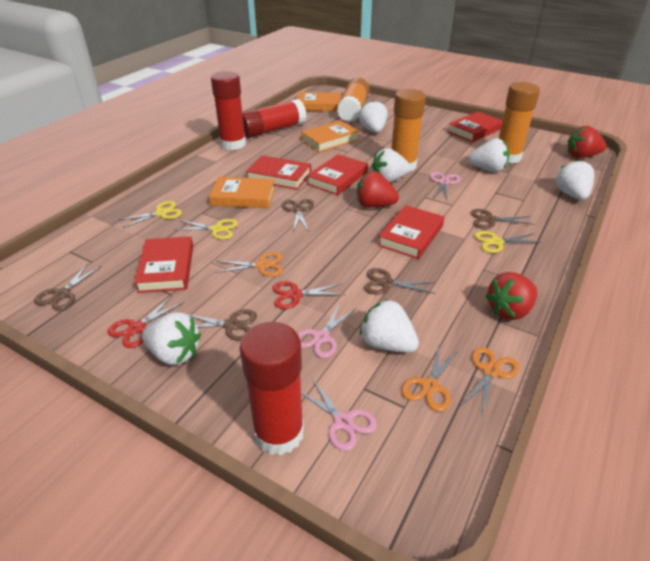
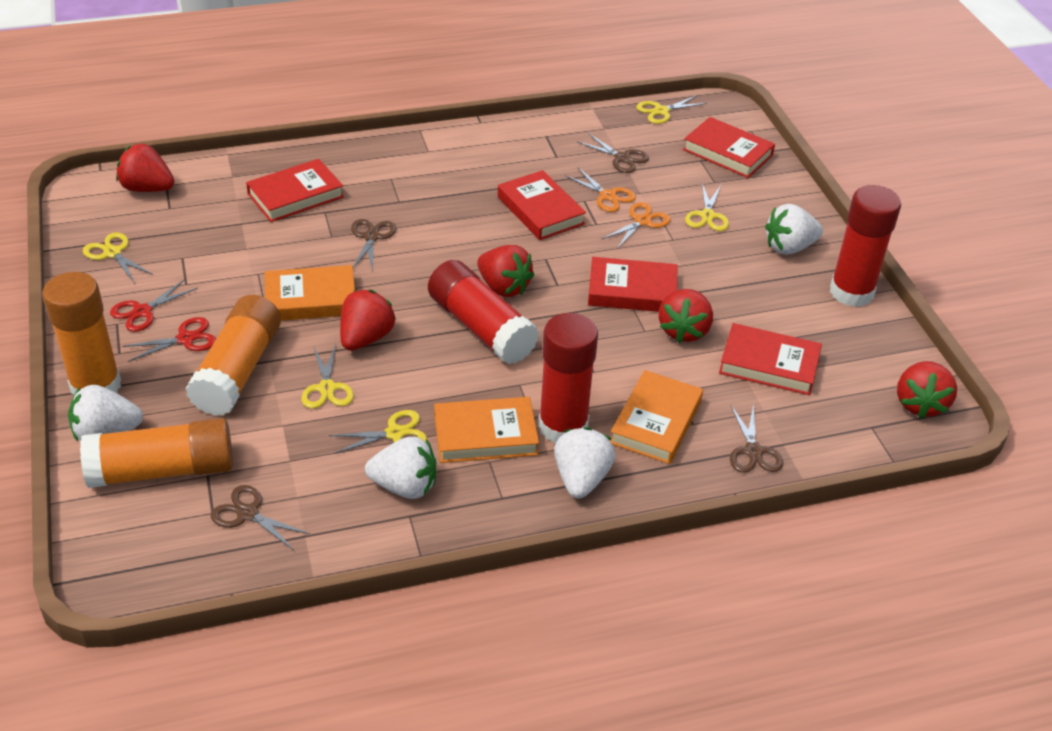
brown scissors: 5 -> 4
orange scissors: 3 -> 2
pink scissors: 3 -> 0
red strawberry: 3 -> 5
white strawberry: 6 -> 4
yellow scissors: 3 -> 5

